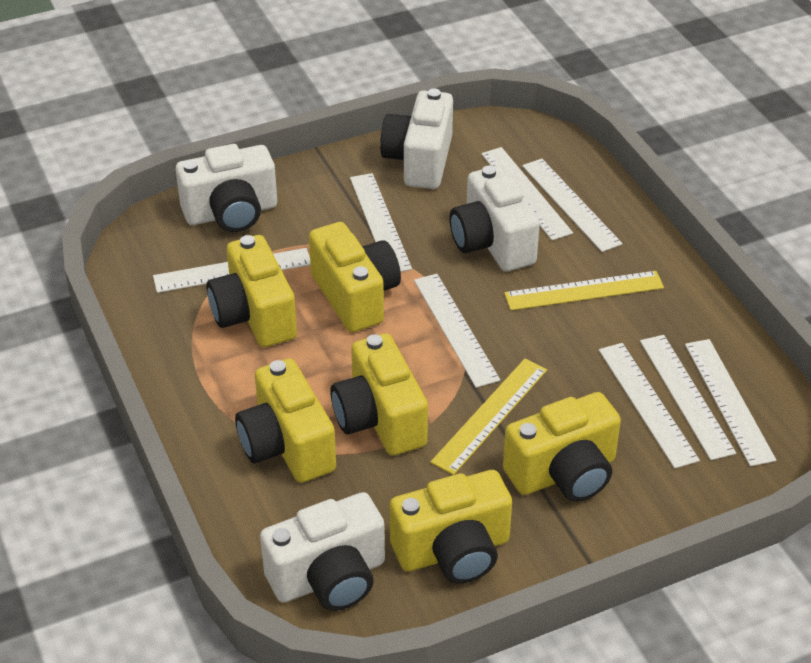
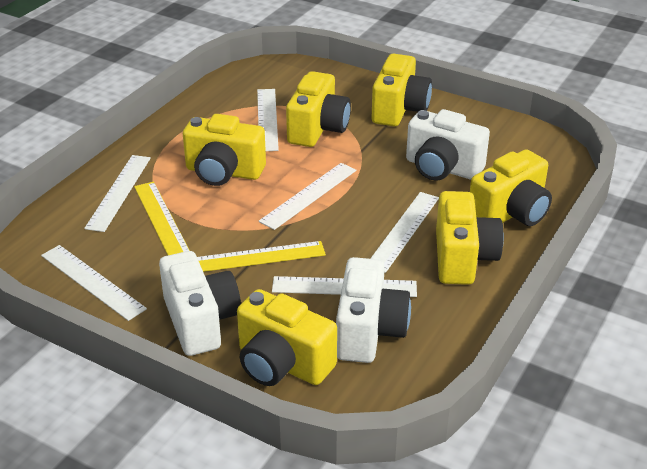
white camera: 4 -> 3
white ruler: 8 -> 6

